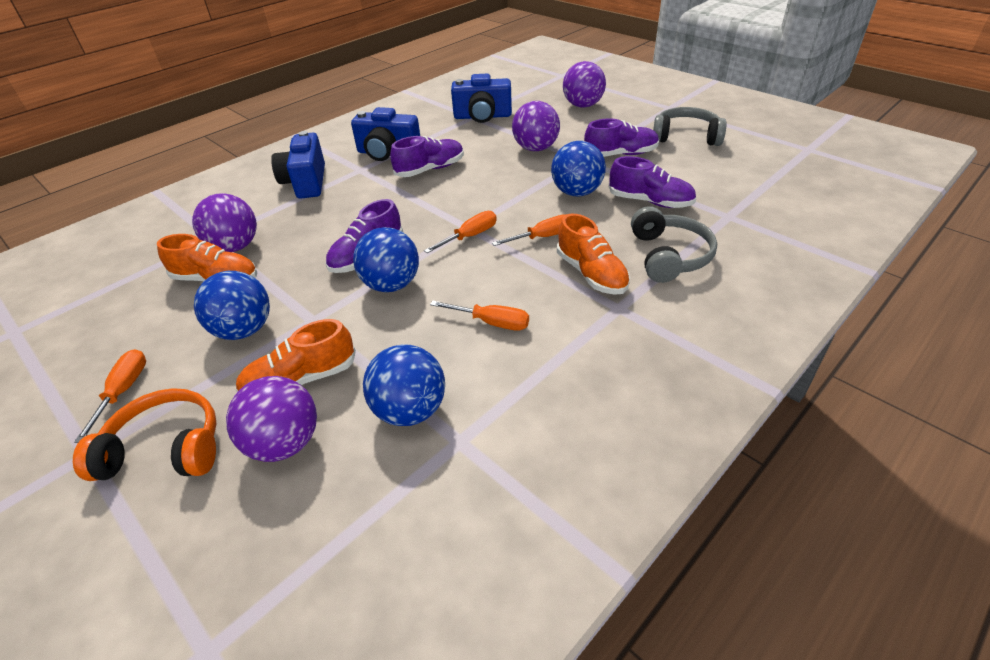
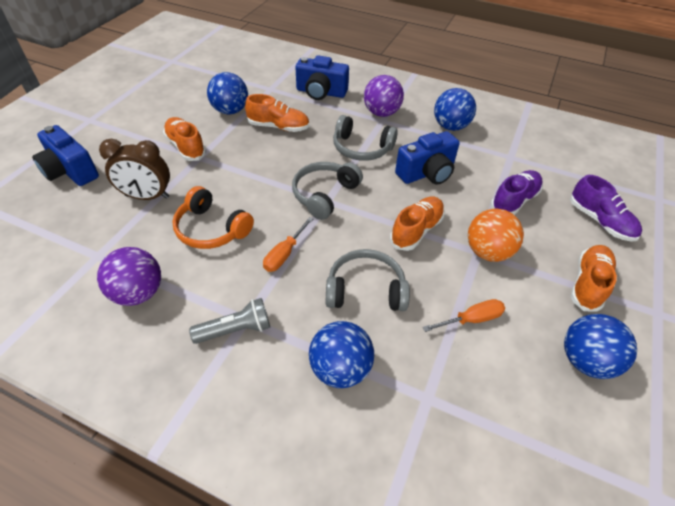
brown clock: 0 -> 1
grey flashlight: 0 -> 1
grey headphones: 2 -> 3
orange ball: 0 -> 1
orange screwdriver: 4 -> 2
orange shoe: 3 -> 4
purple ball: 4 -> 2
purple shoe: 4 -> 2

